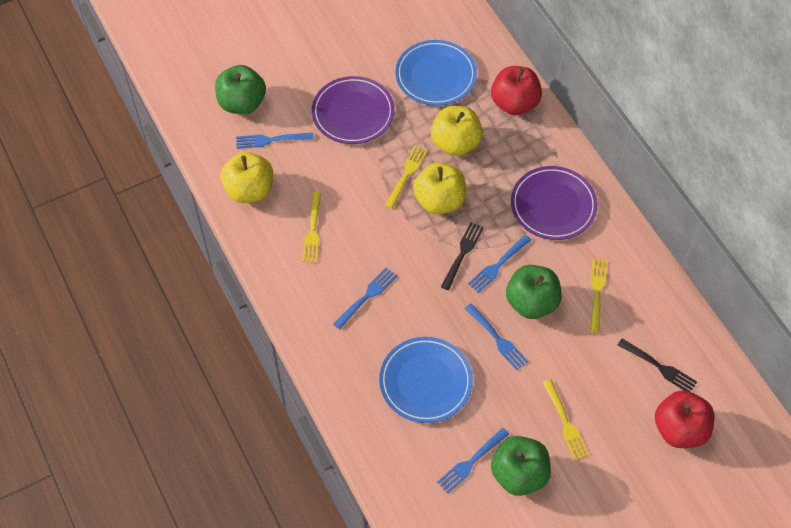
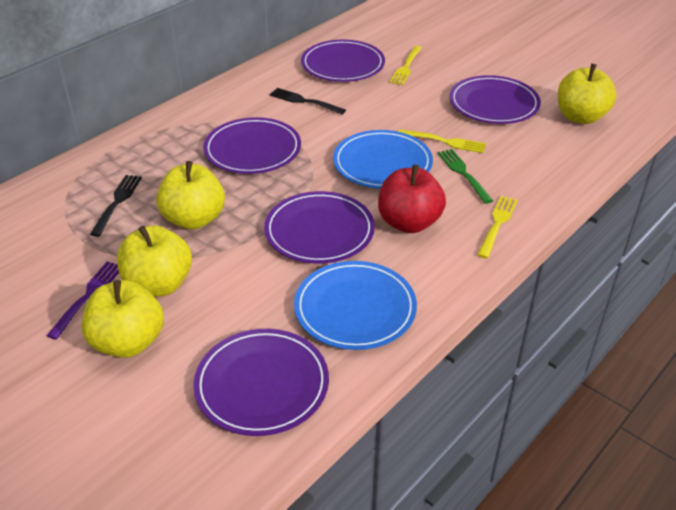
blue fork: 5 -> 0
green apple: 3 -> 0
green fork: 0 -> 1
purple fork: 0 -> 1
purple plate: 2 -> 5
red apple: 2 -> 1
yellow apple: 3 -> 4
yellow fork: 4 -> 3

